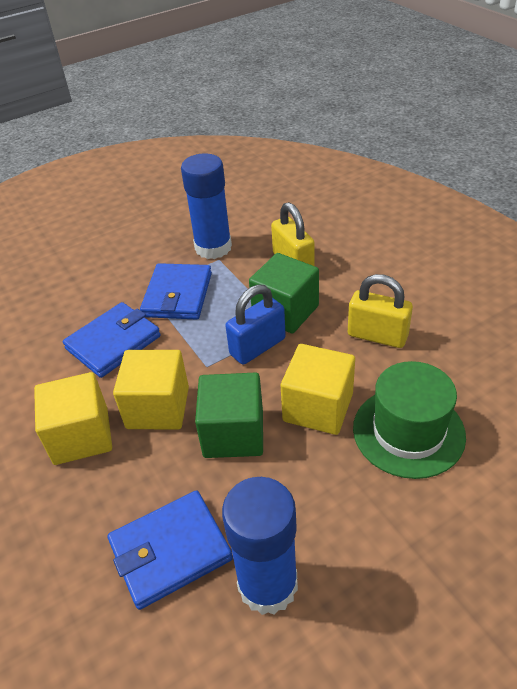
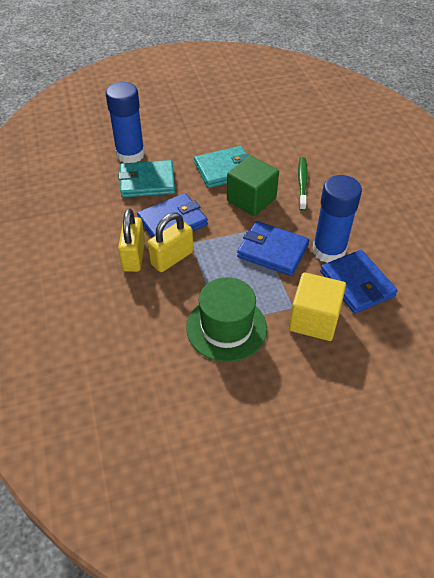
blue padlock: 1 -> 0
green cube: 2 -> 1
green toothbrush: 0 -> 1
turquoise wallet: 0 -> 2
yellow cube: 3 -> 1

